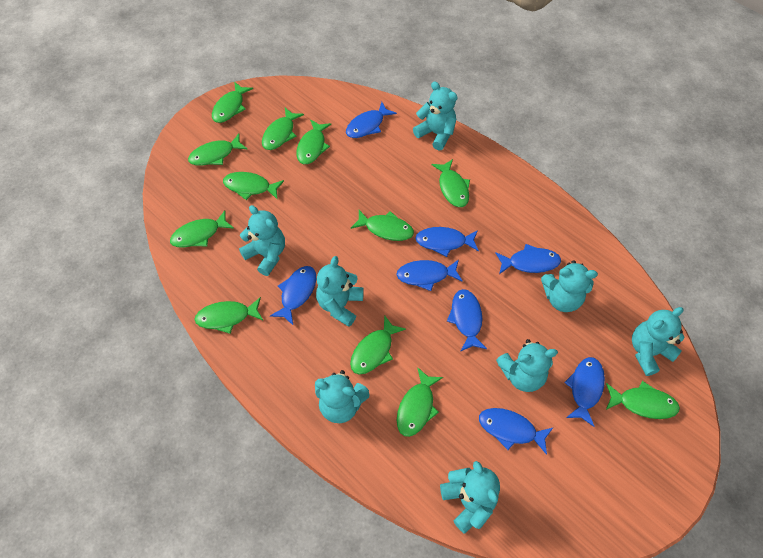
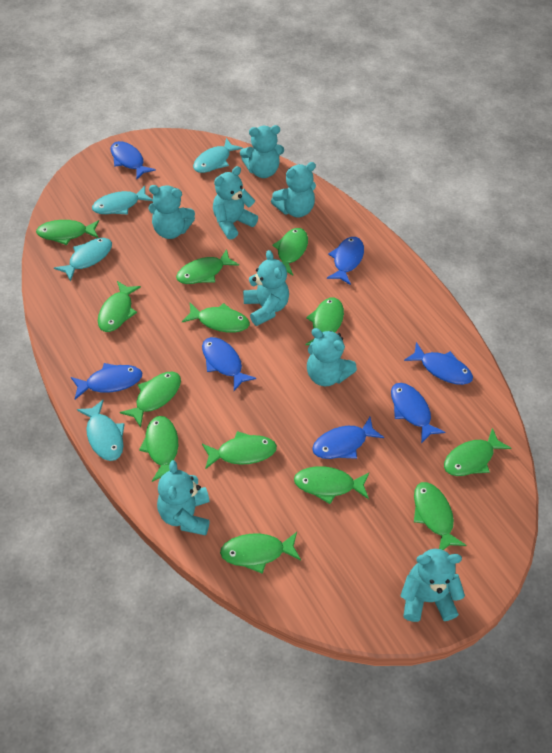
blue fish: 8 -> 7
green fish: 12 -> 13
turquoise fish: 0 -> 4

